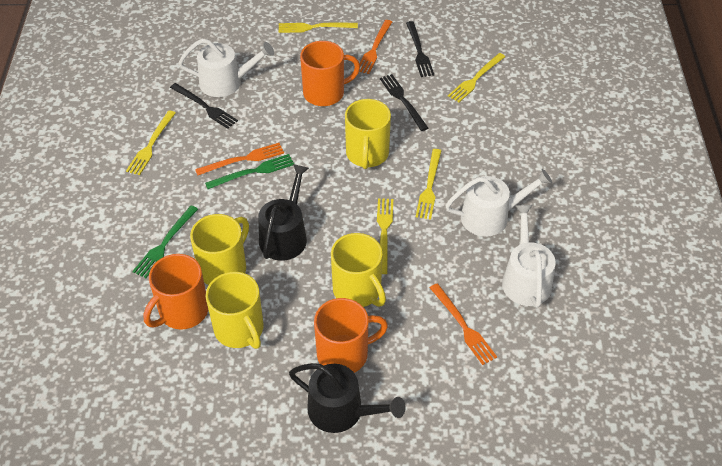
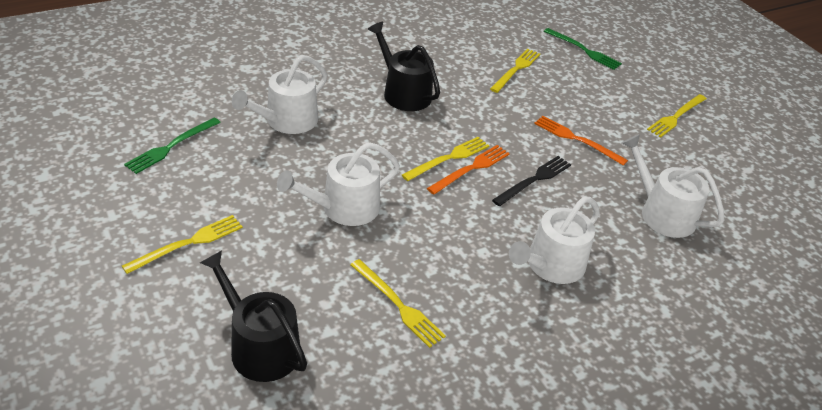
black fork: 3 -> 1
orange fork: 3 -> 2
orange mug: 3 -> 0
white watering can: 3 -> 4
yellow mug: 4 -> 0

